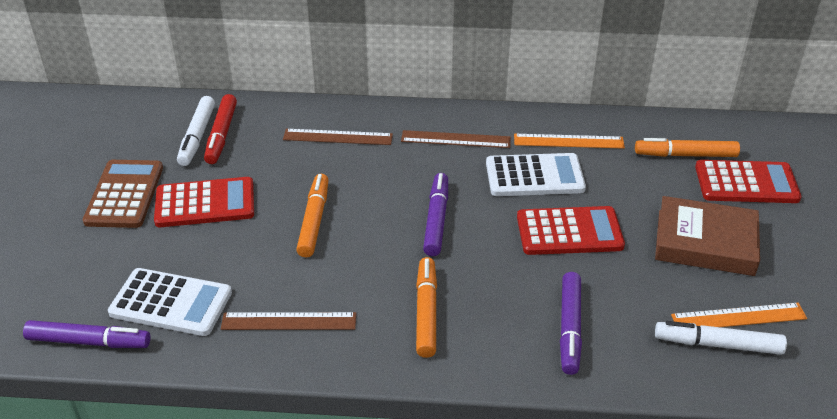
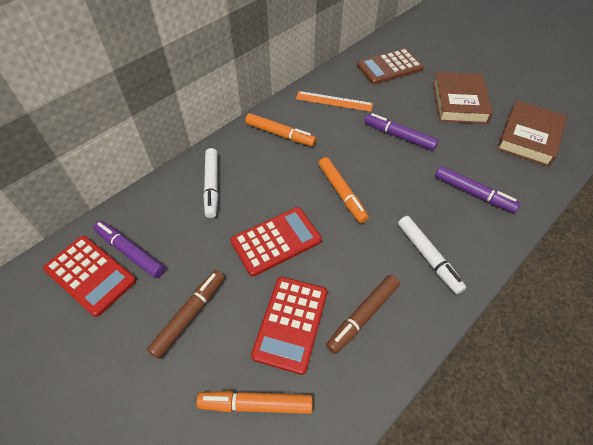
brown book: 1 -> 2
brown marker: 0 -> 2
brown ruler: 3 -> 0
orange ruler: 2 -> 1
red marker: 1 -> 0
white calculator: 2 -> 0

